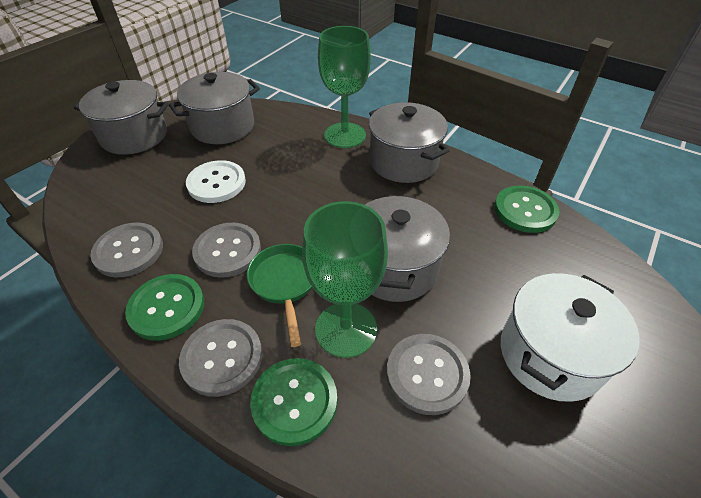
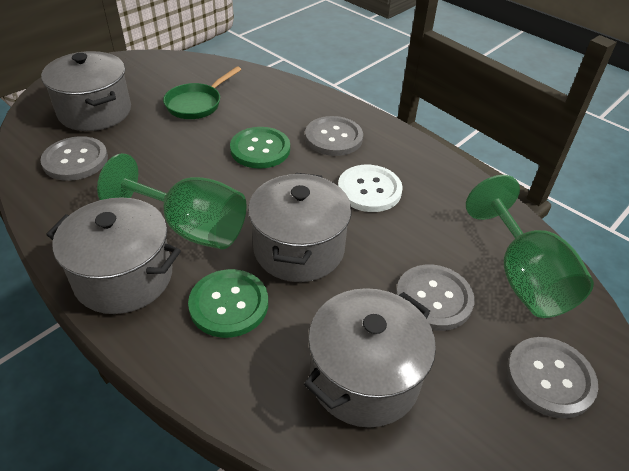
green button: 3 -> 2
white pot: 1 -> 0

